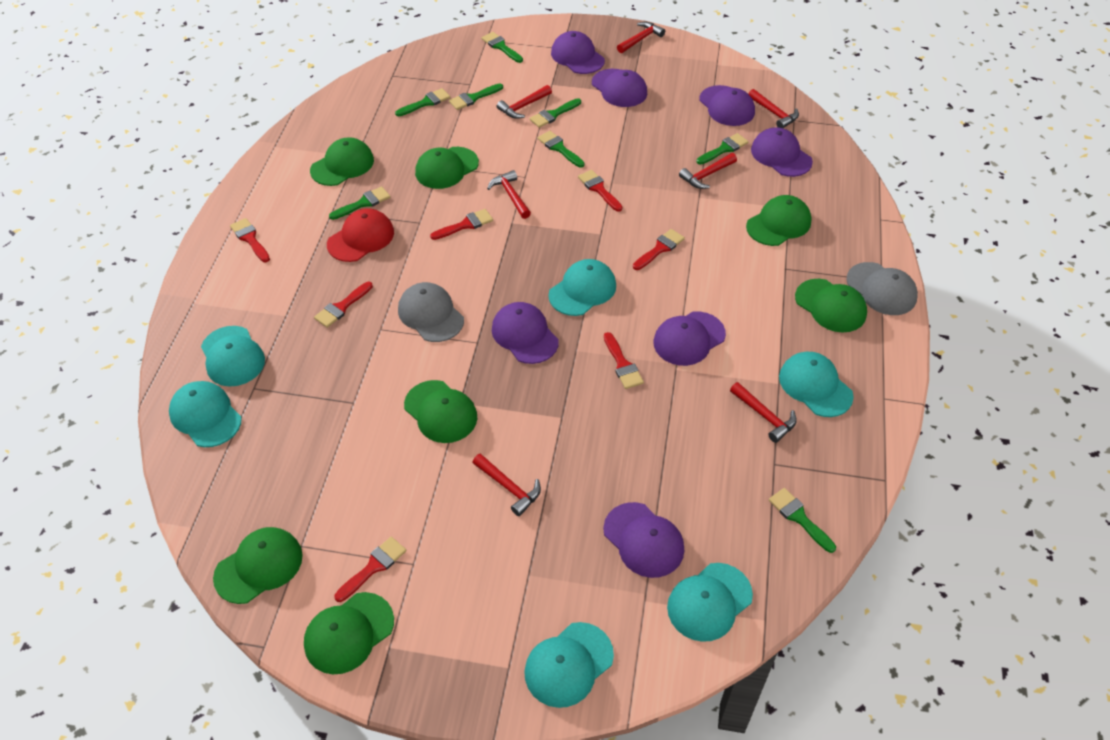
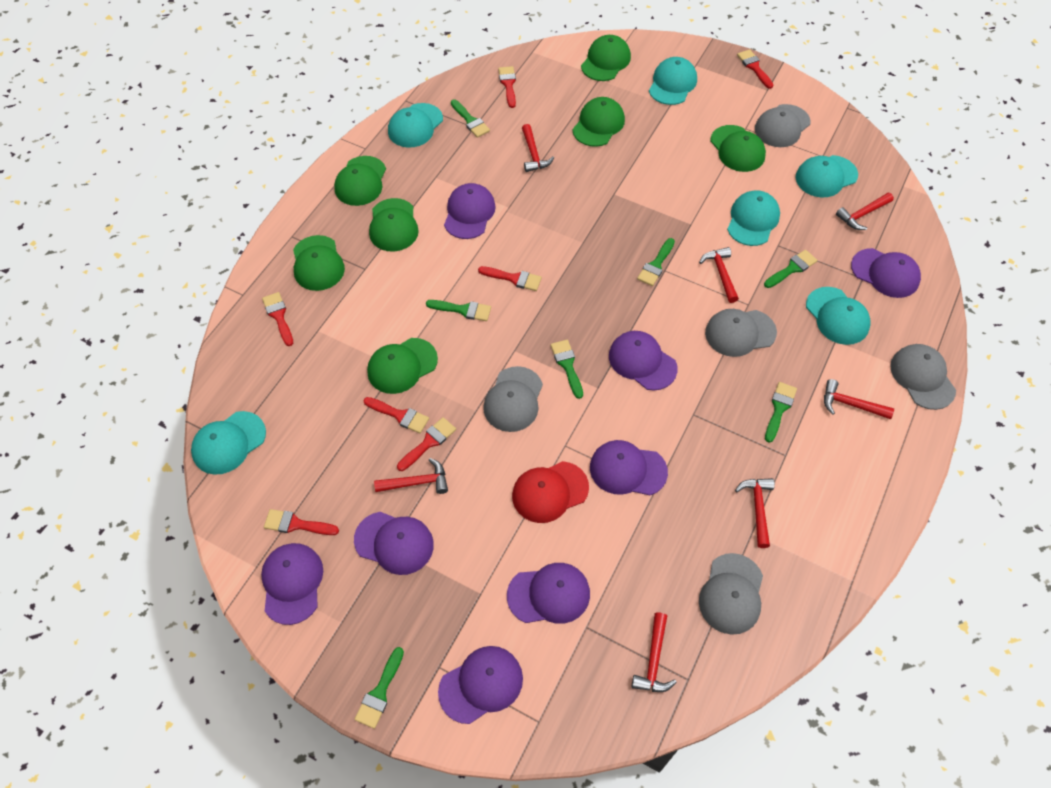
green brush: 8 -> 7
grey cap: 2 -> 5
purple cap: 7 -> 8

